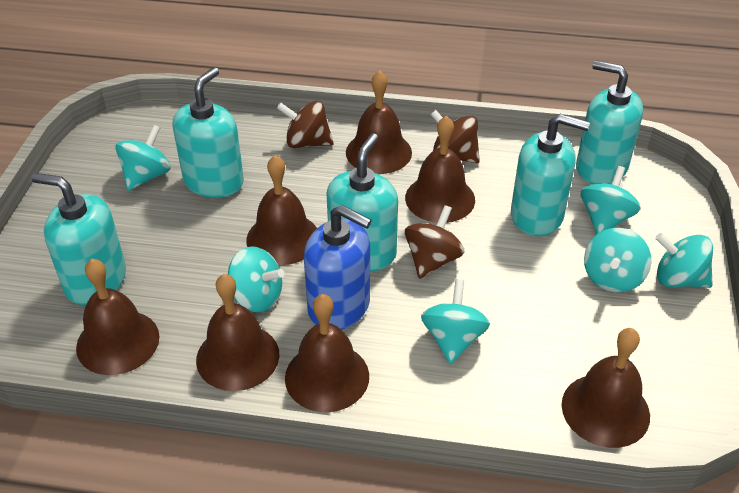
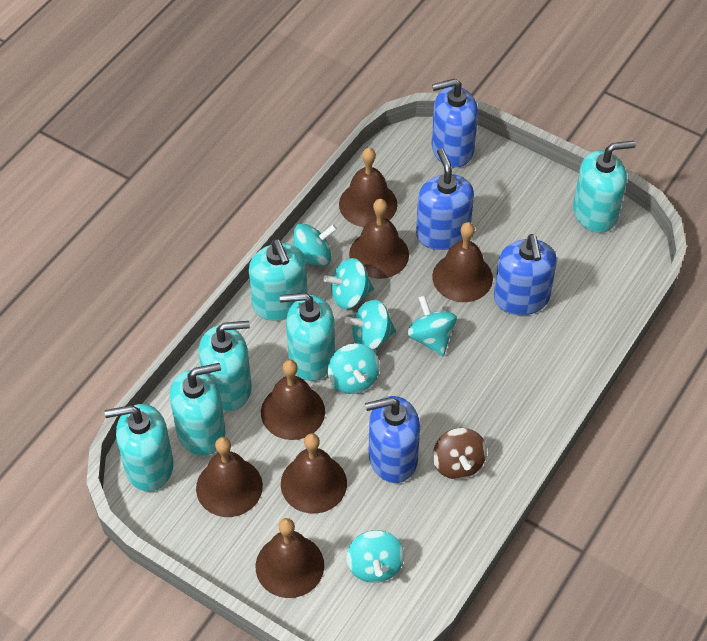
blue soap dispenser: 1 -> 4
brown spinning top: 3 -> 1
turquoise soap dispenser: 5 -> 6

